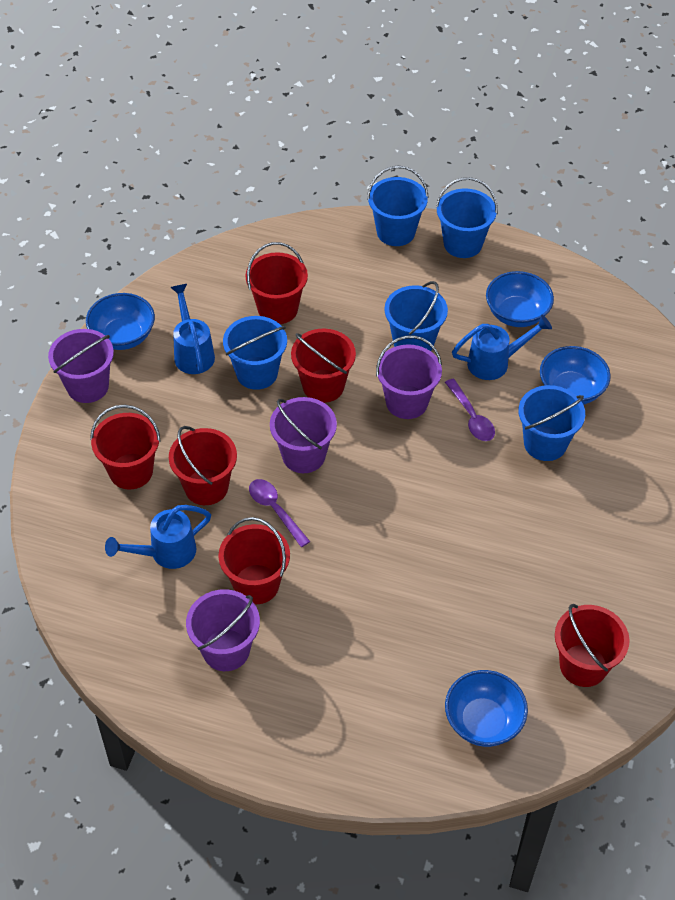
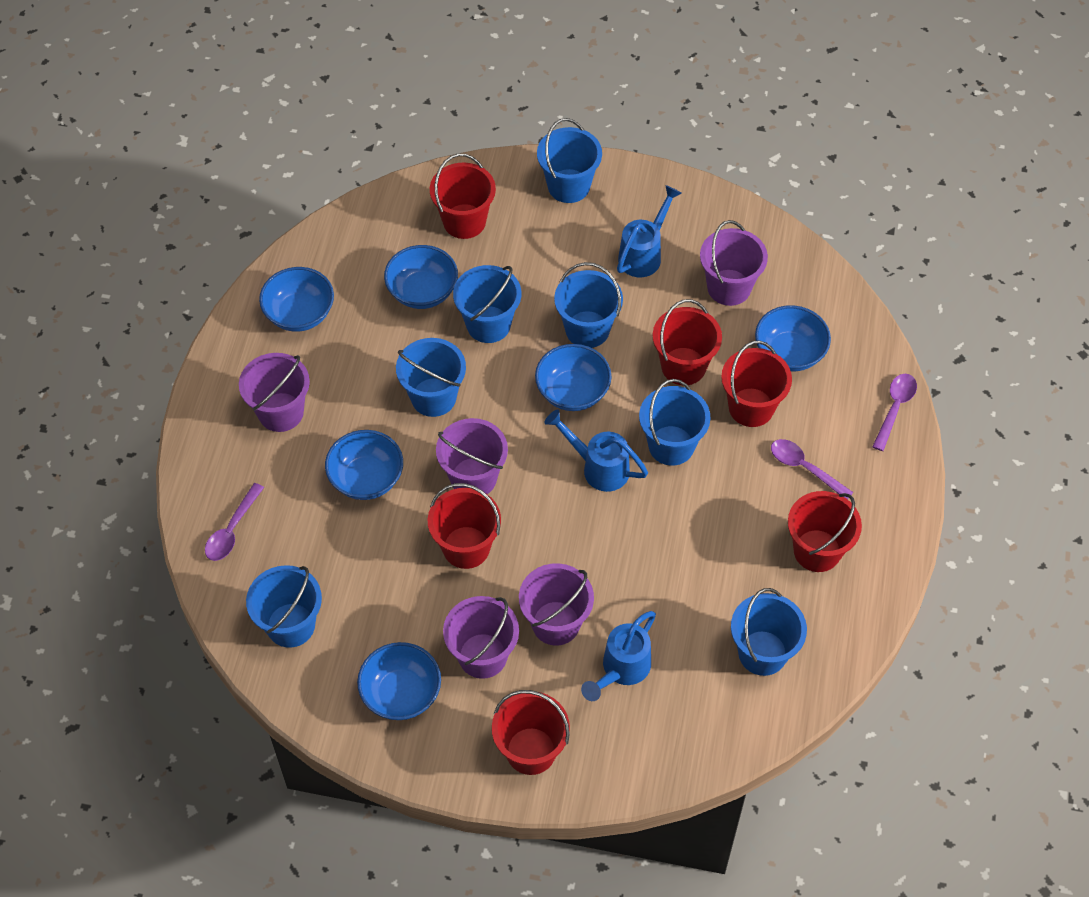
blue bowl: 4 -> 6
blue bucket: 5 -> 7
purple bucket: 4 -> 5
purple spoon: 2 -> 3

